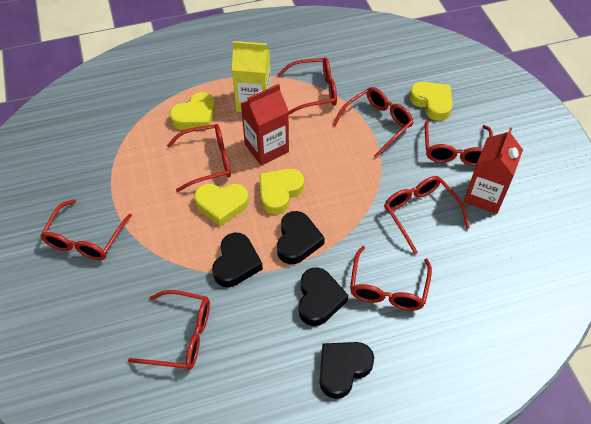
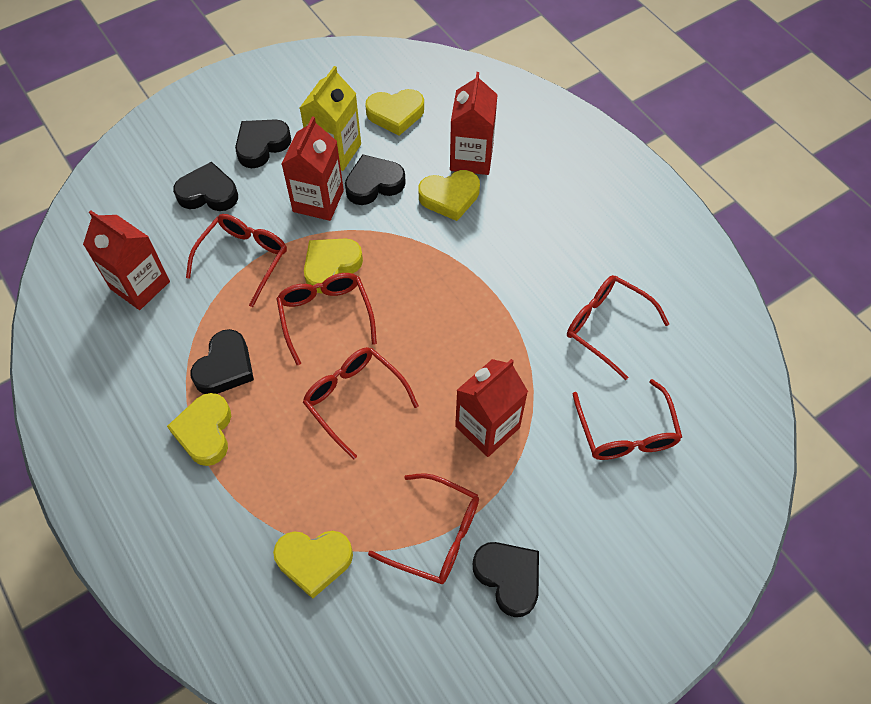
black heart: 4 -> 5
red carton: 2 -> 4
red glasses: 8 -> 6
yellow heart: 4 -> 5

